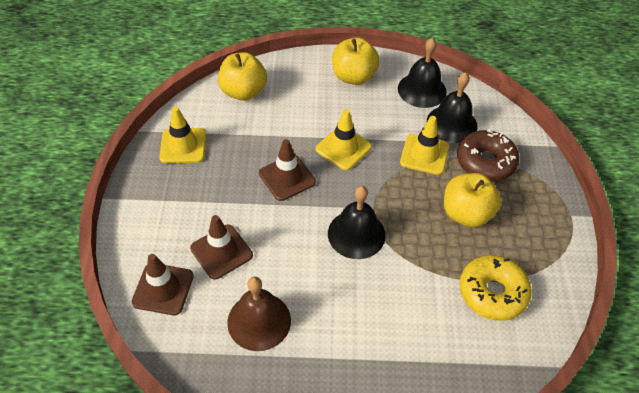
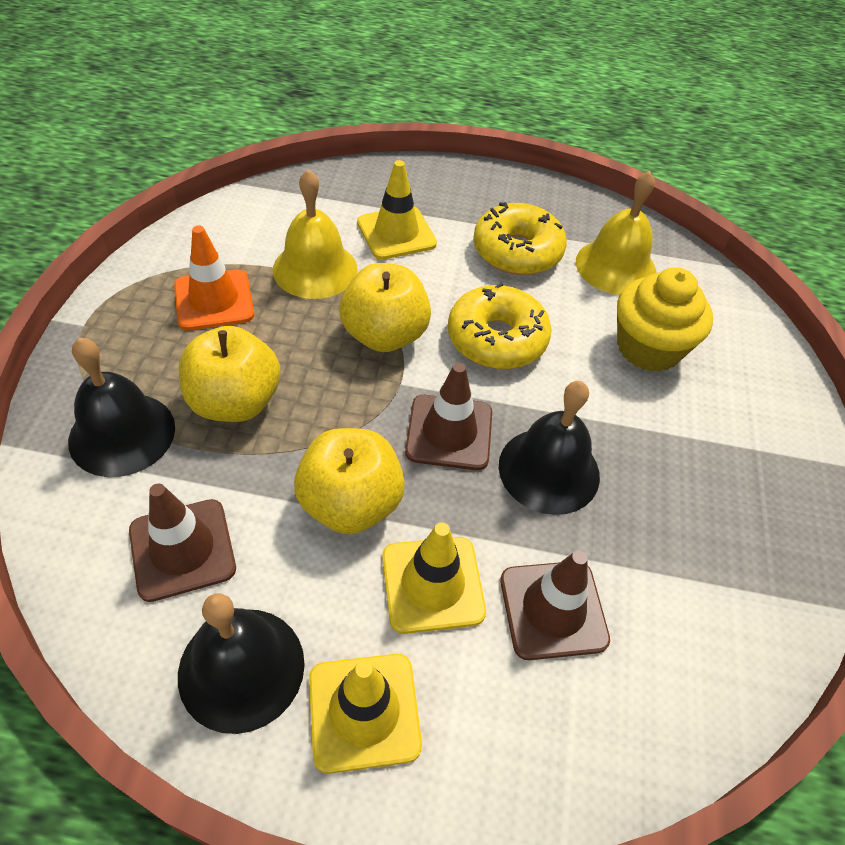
brown bell: 1 -> 0
brown donut: 1 -> 0
orange traffic cone: 0 -> 1
yellow bell: 0 -> 2
yellow cupcake: 0 -> 1
yellow donut: 1 -> 2

